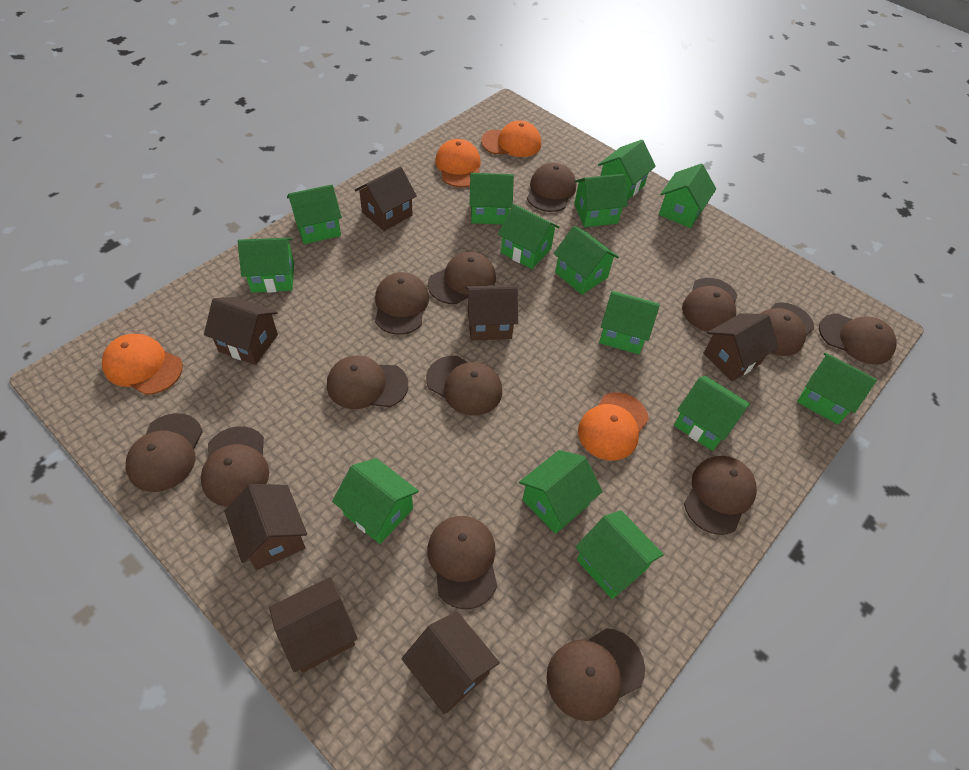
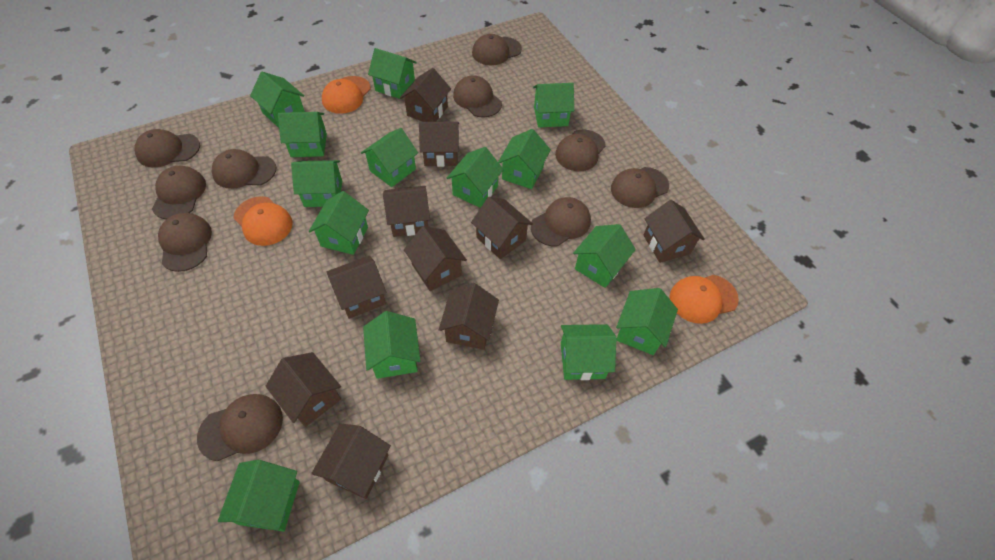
brown cap: 13 -> 10
brown house: 7 -> 10
orange cap: 4 -> 3

